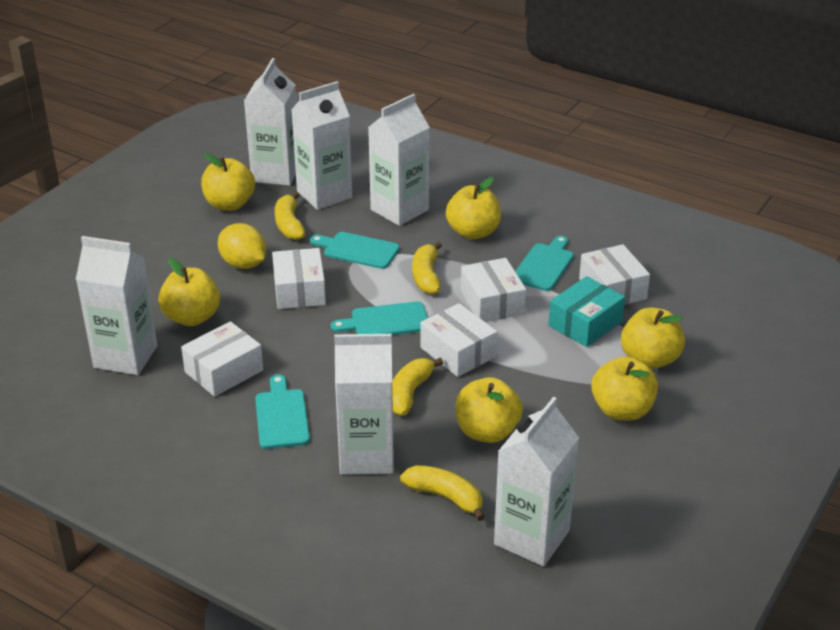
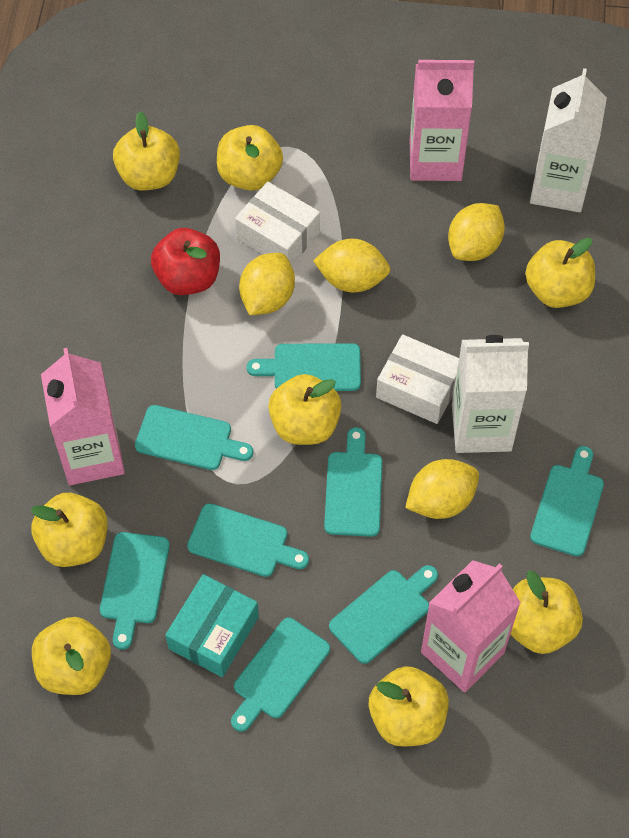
pink carton: 0 -> 3
red apple: 0 -> 1
turquoise cutting board: 4 -> 8
white box: 5 -> 2
white carton: 6 -> 2
yellow apple: 6 -> 8
yellow banana: 4 -> 0
yellow lemon: 1 -> 4

